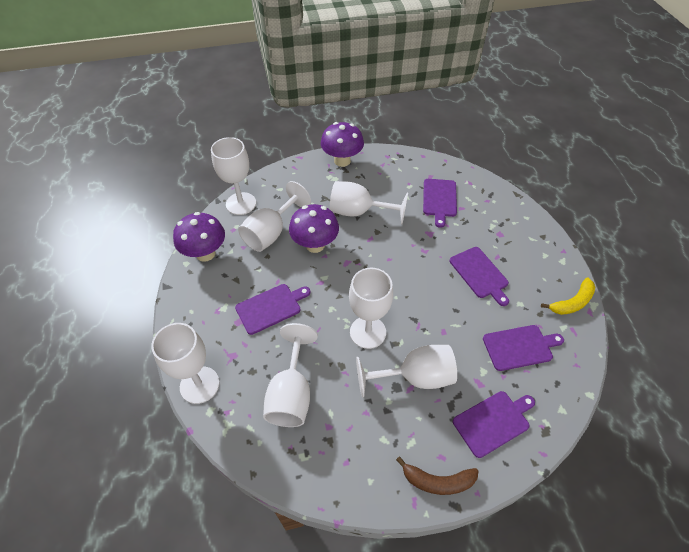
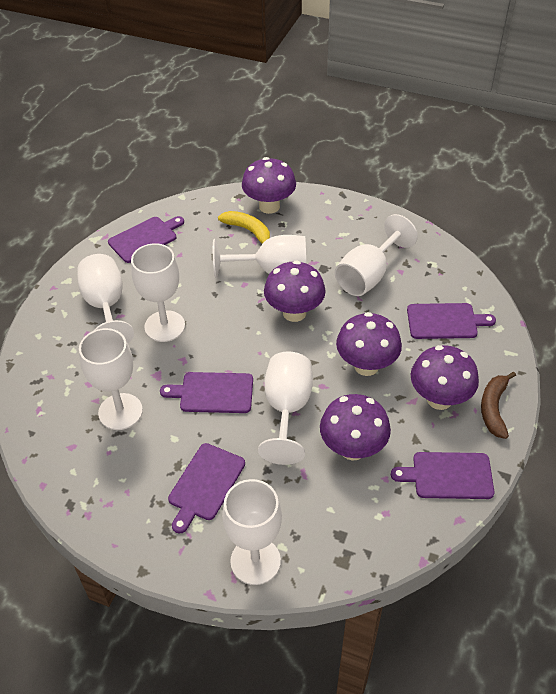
purple mushroom: 3 -> 5

